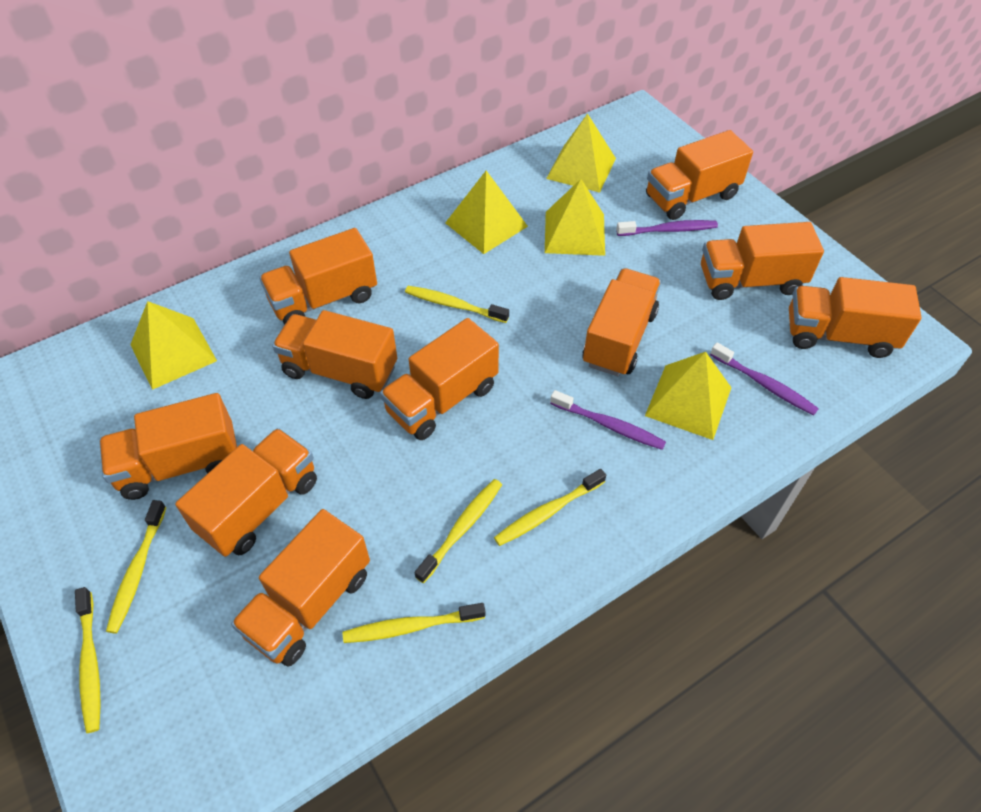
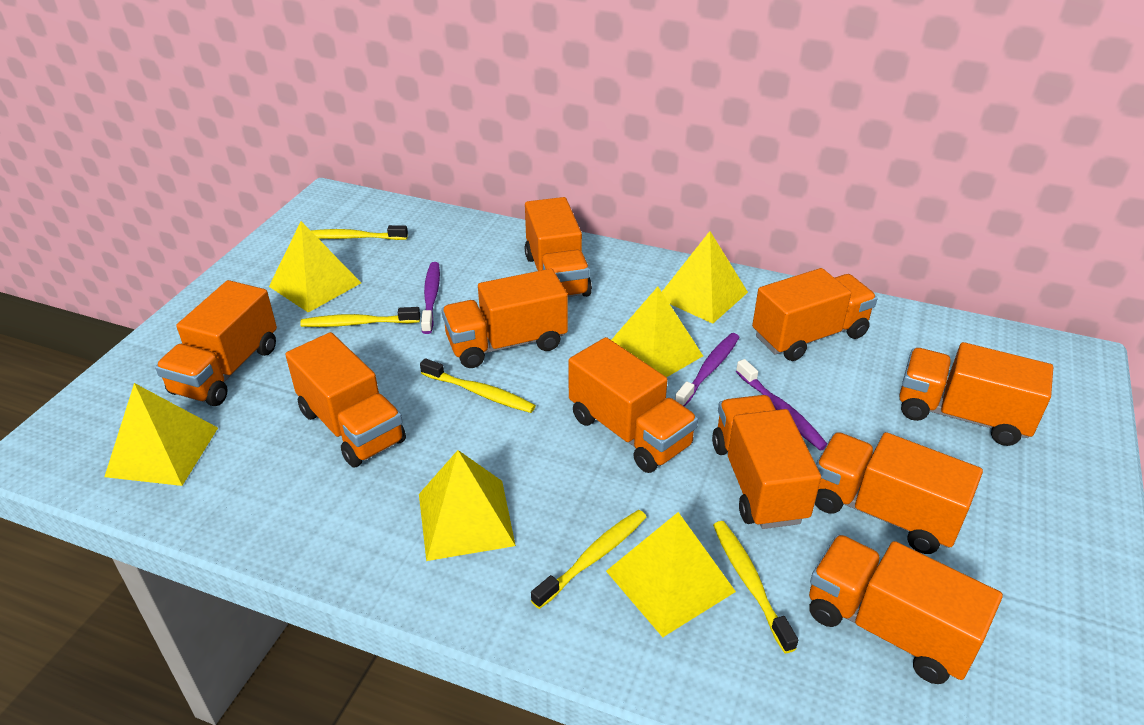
yellow pyramid: 5 -> 6
yellow toothbrush: 6 -> 5

